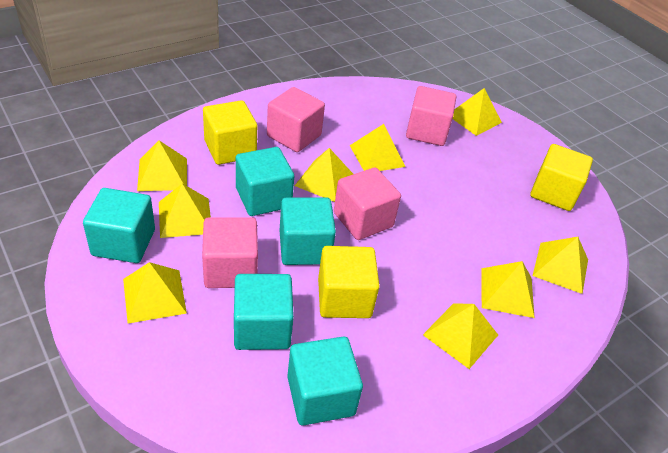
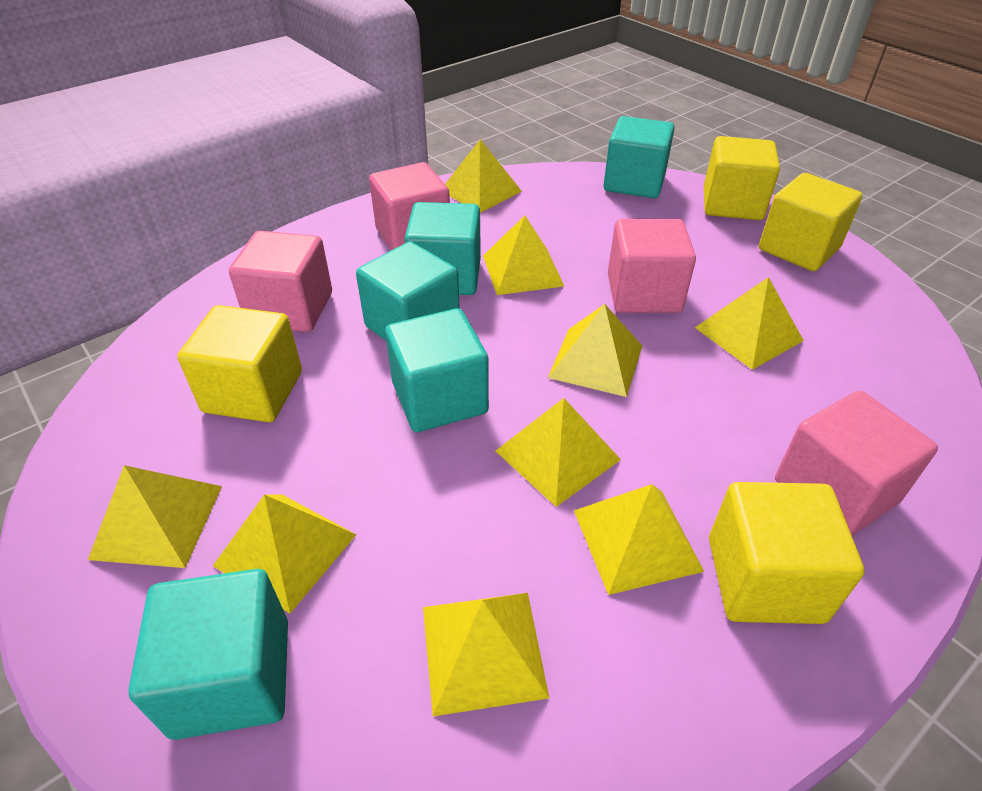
yellow cube: 3 -> 4

